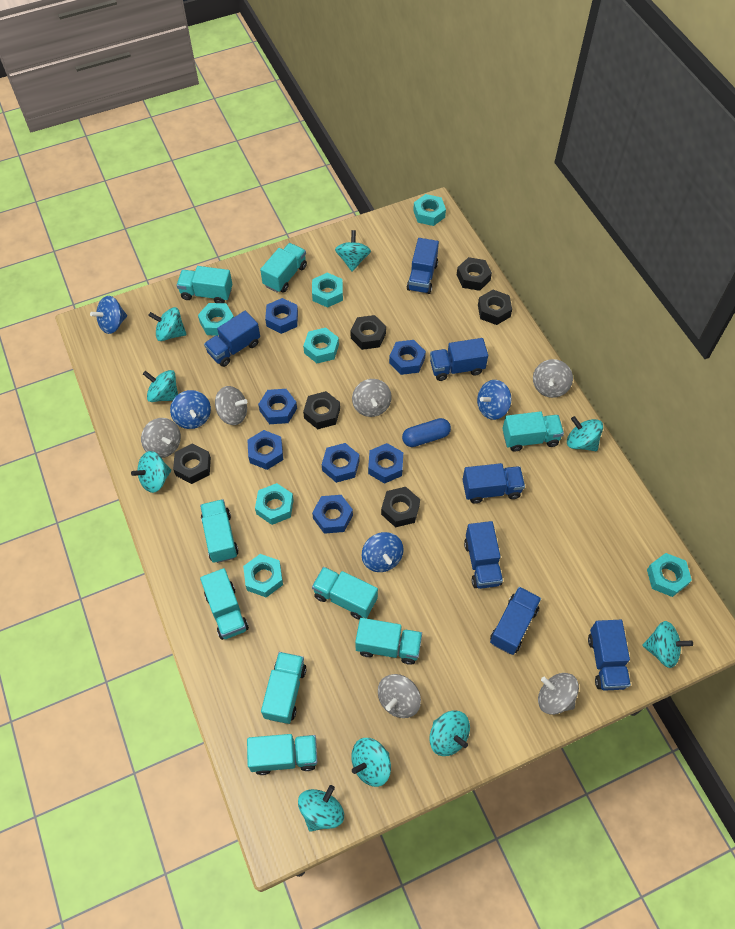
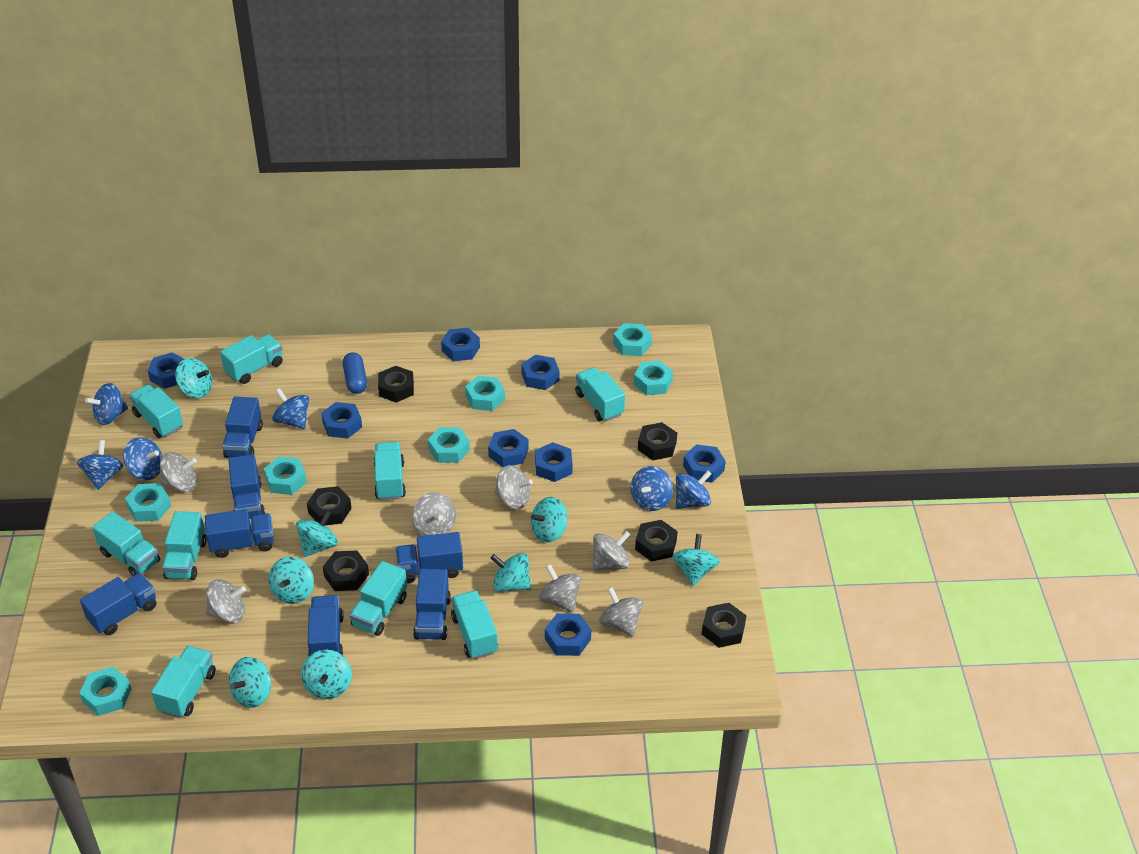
blue nut: 7 -> 8
blue spinning top: 4 -> 6
grey spinning top: 6 -> 7
turquoise spinning top: 9 -> 8

